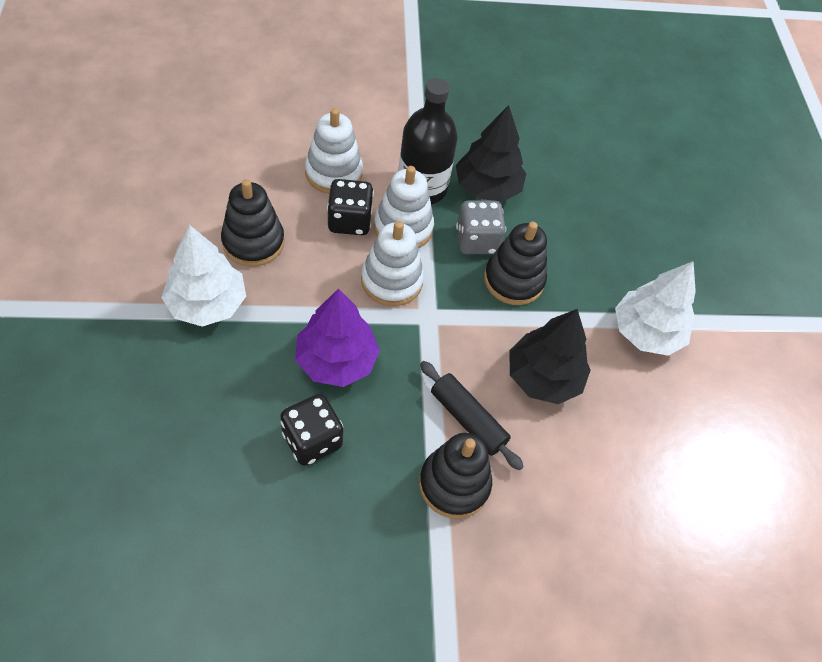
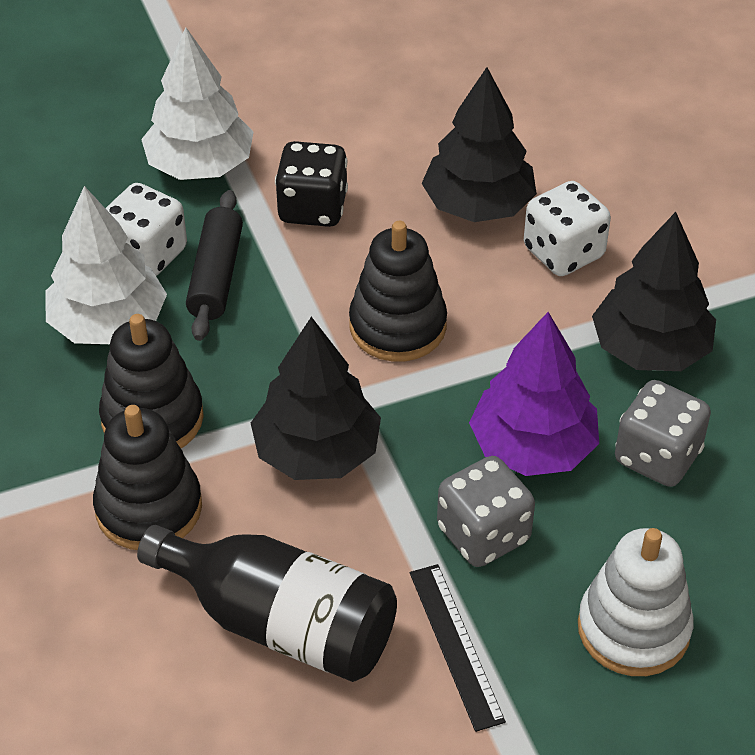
black dice: 2 -> 1
black ruler: 0 -> 1
black tree: 2 -> 3
grey dice: 1 -> 2
white dice: 0 -> 2
white stacking toy: 3 -> 1

